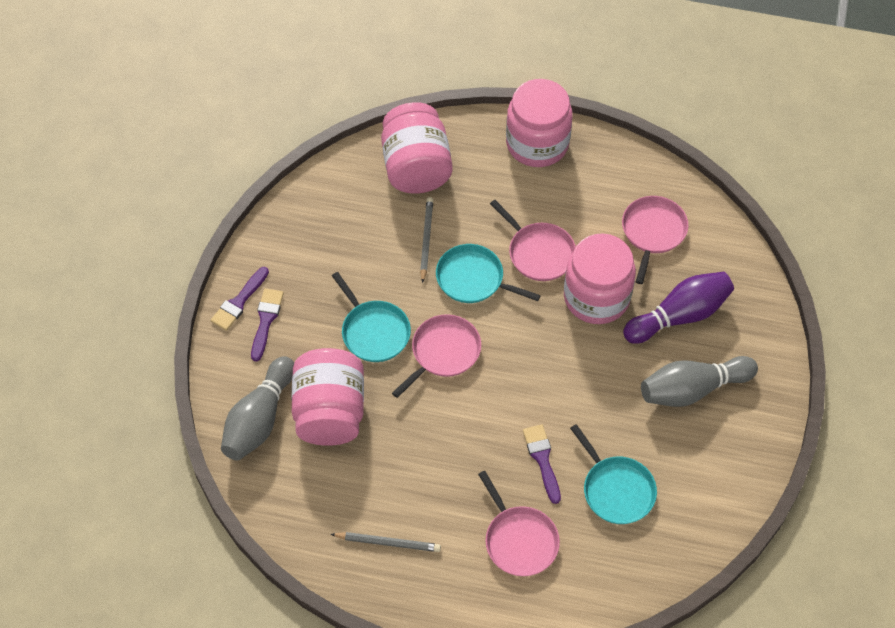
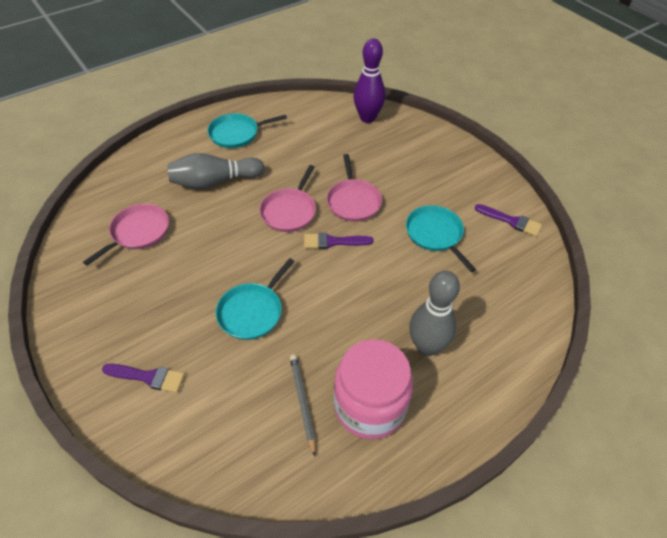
grey pencil: 2 -> 1
pink jar: 4 -> 1
pink pan: 4 -> 3

